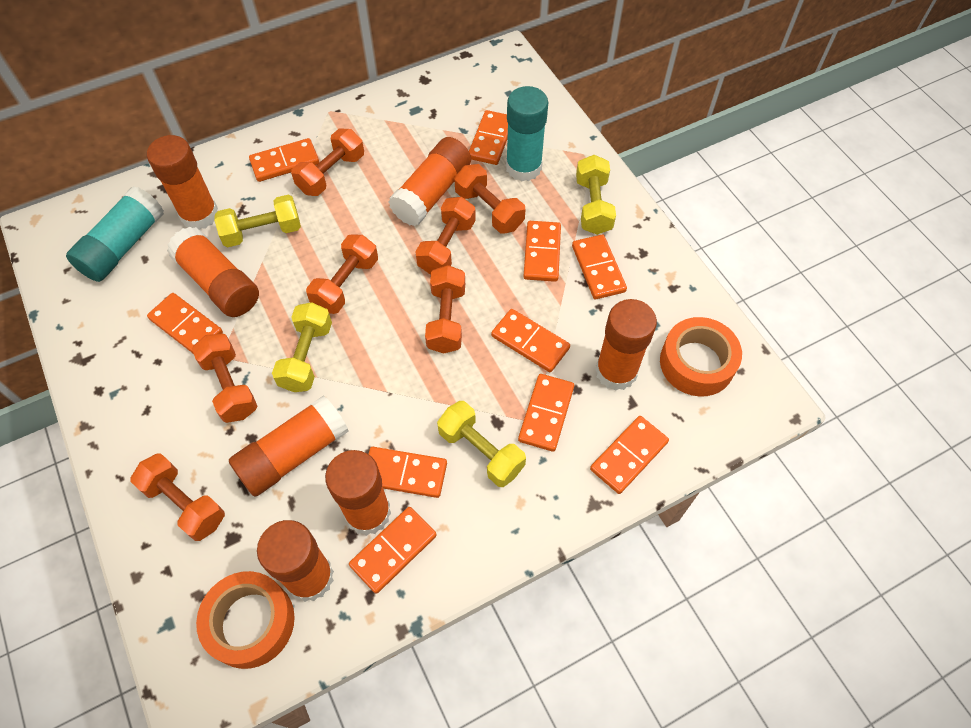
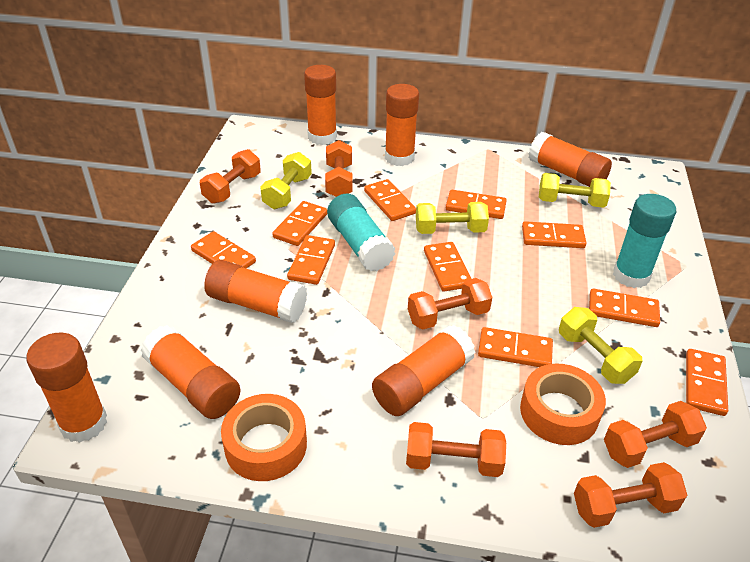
orange dumbbell: 7 -> 6

